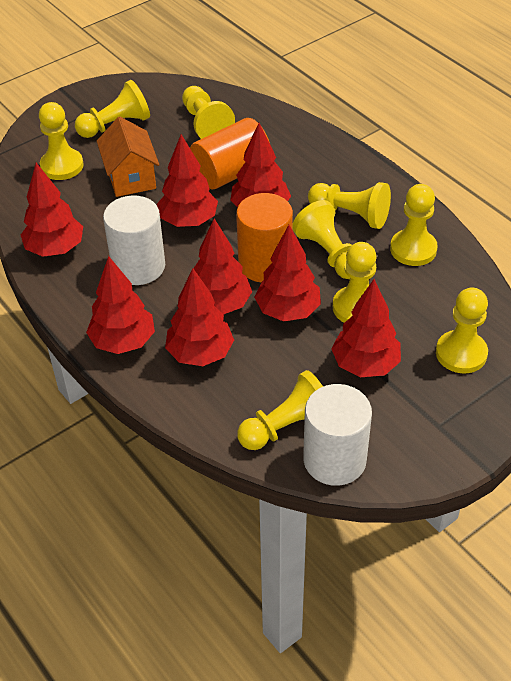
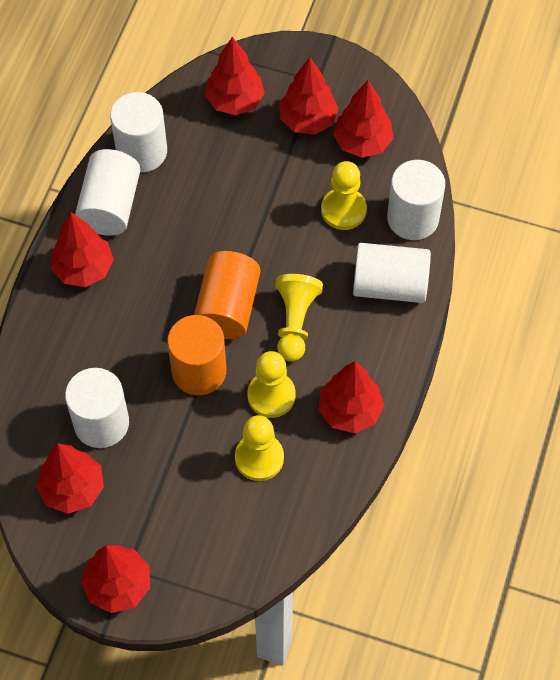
orange house: 1 -> 0
red tree: 8 -> 7
white cylinder: 2 -> 5
yellow pawn: 9 -> 4

